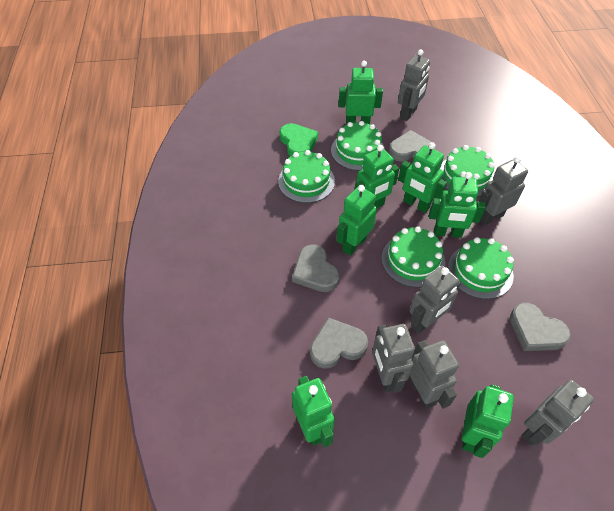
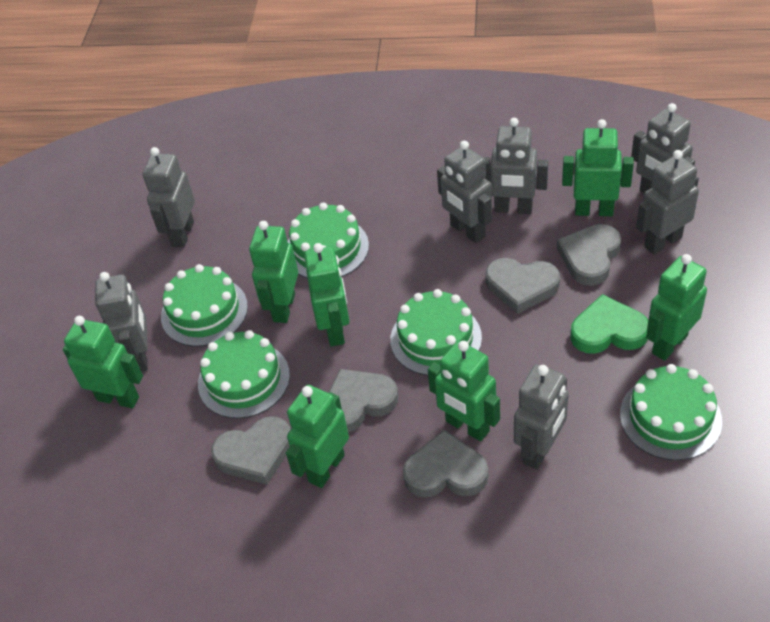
grey heart: 4 -> 5
grey robot: 6 -> 7

